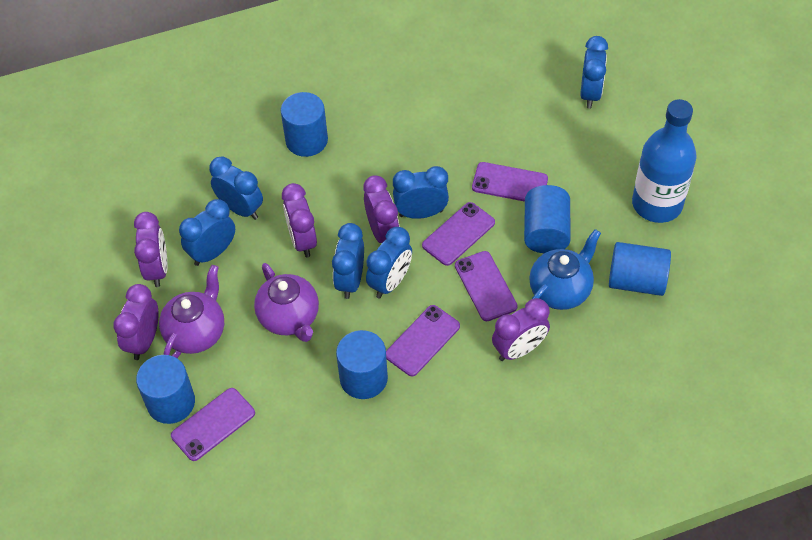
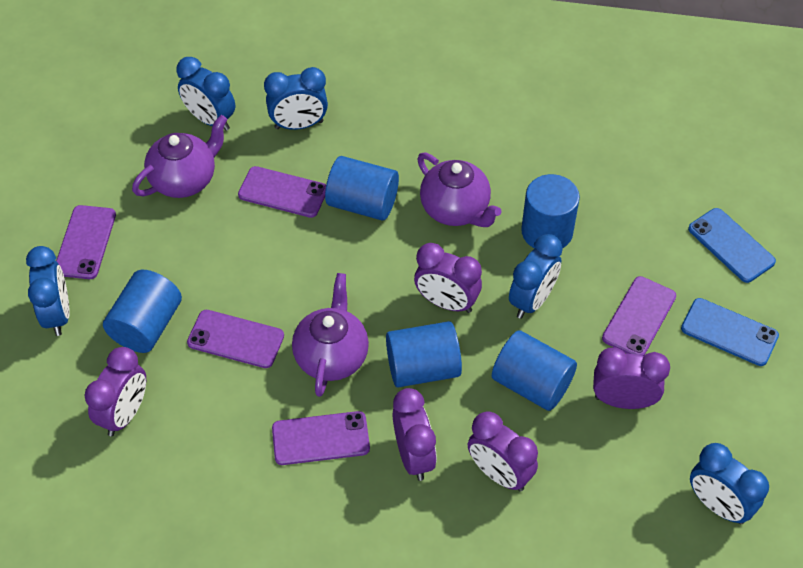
blue bottle: 1 -> 0
blue clock: 6 -> 5
blue phone: 0 -> 2
blue teapot: 1 -> 0
purple teapot: 2 -> 3

